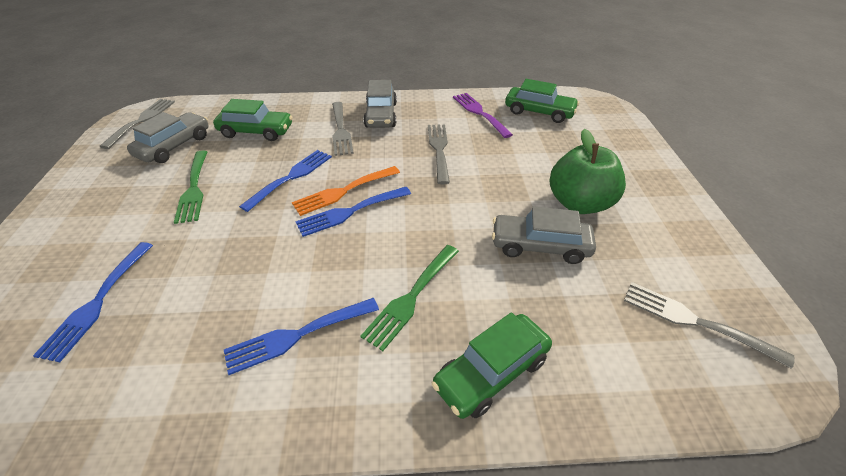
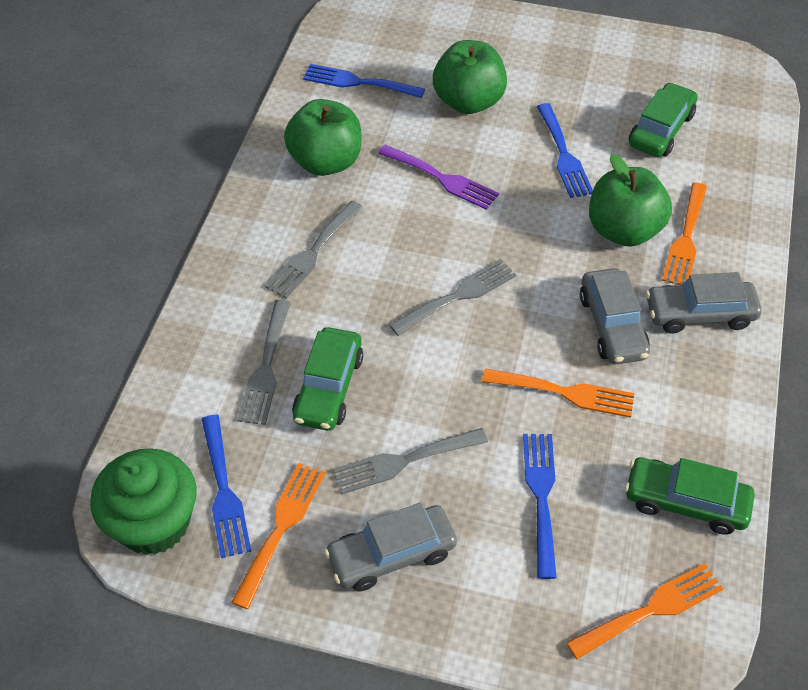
green apple: 1 -> 3
green cupcake: 0 -> 1
green fork: 2 -> 0
orange fork: 1 -> 4

